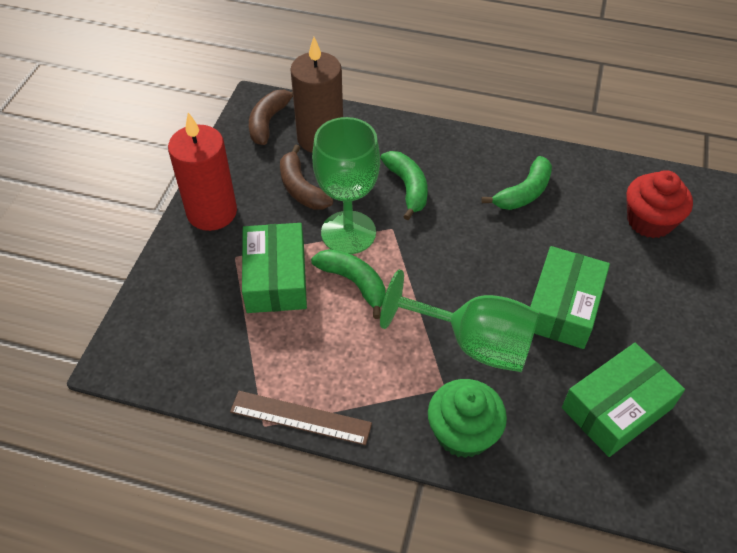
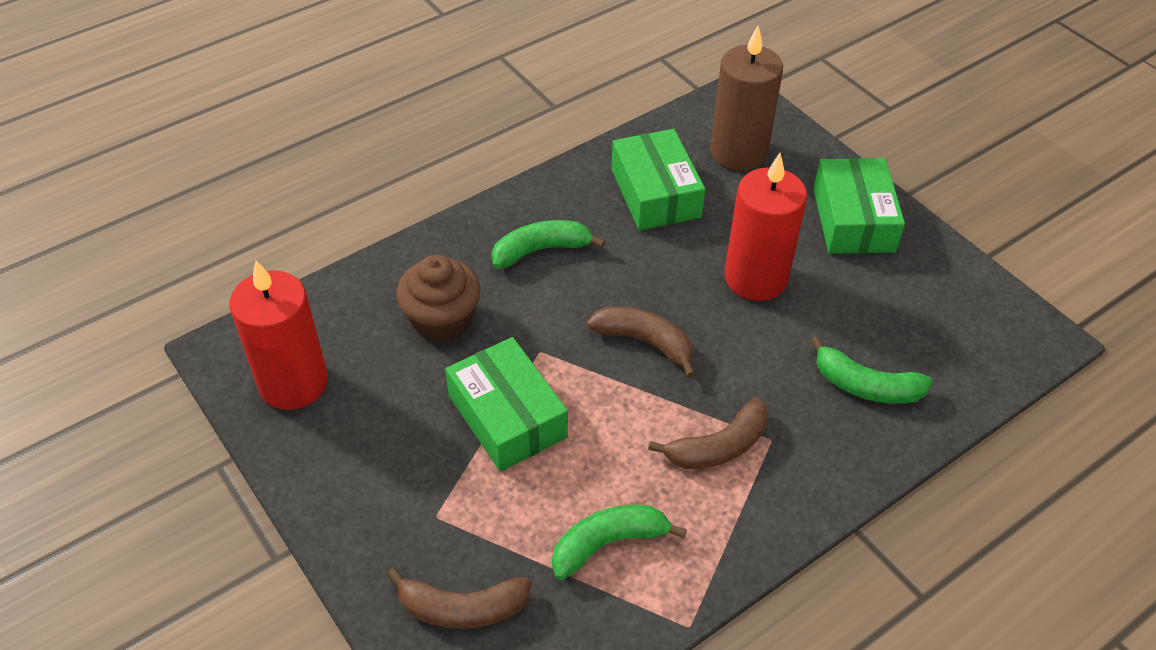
brown banana: 2 -> 3
brown cupcake: 0 -> 1
brown ruler: 1 -> 0
green cupcake: 1 -> 0
green goblet: 2 -> 0
red candle: 1 -> 2
red cupcake: 1 -> 0

